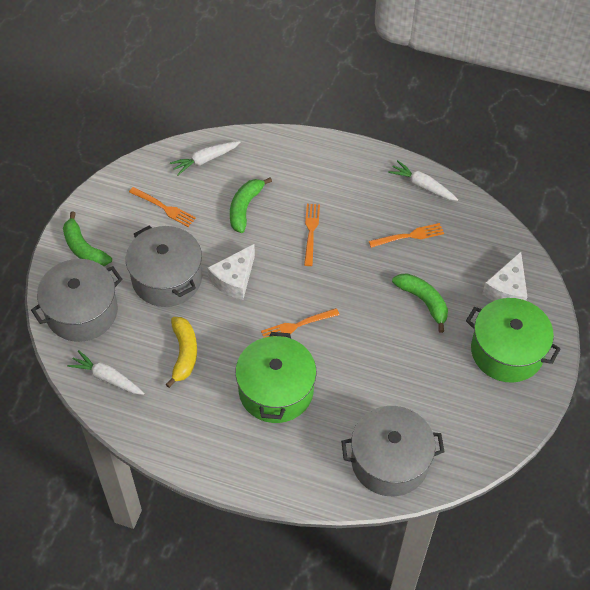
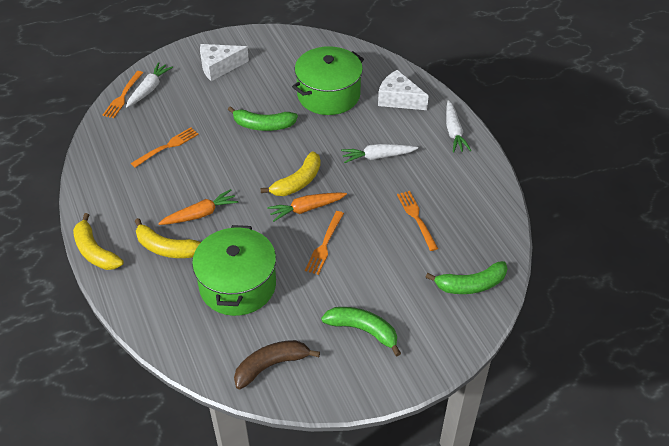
brown banana: 0 -> 1
grey pot: 3 -> 0
orange carrot: 0 -> 2
yellow banana: 1 -> 3

